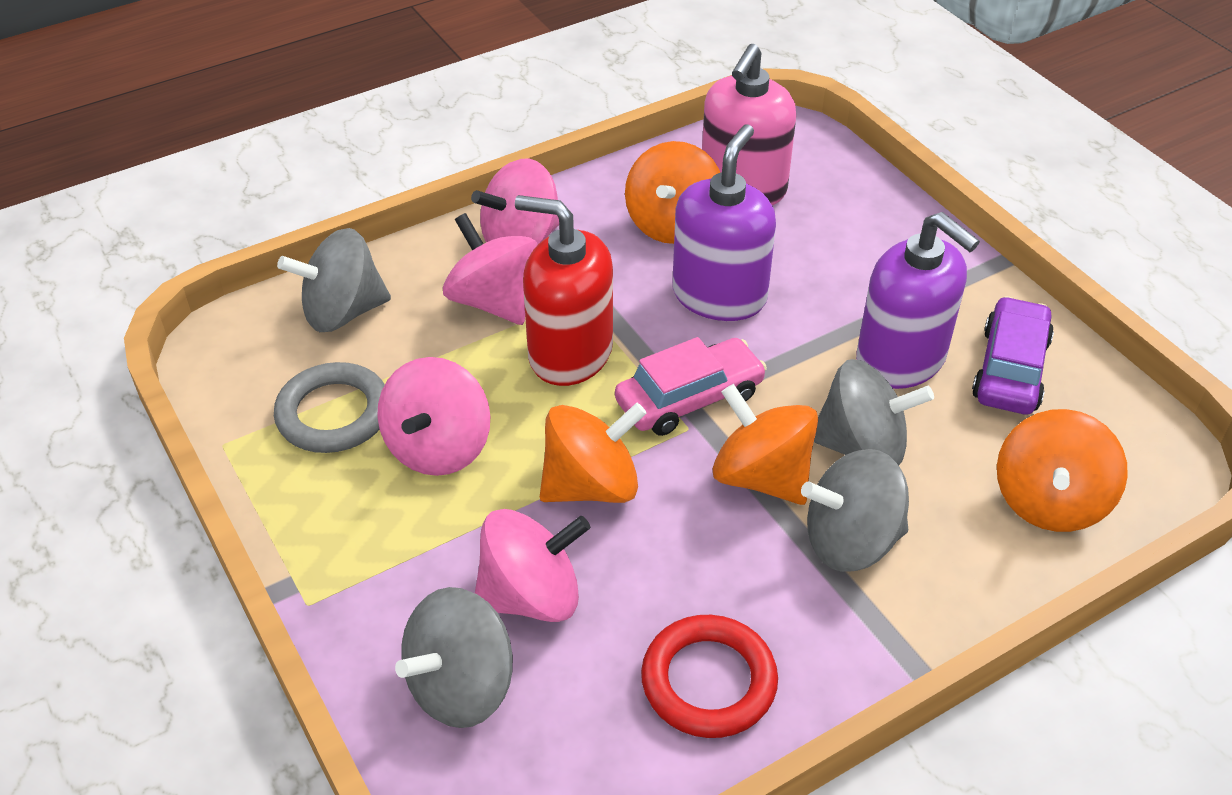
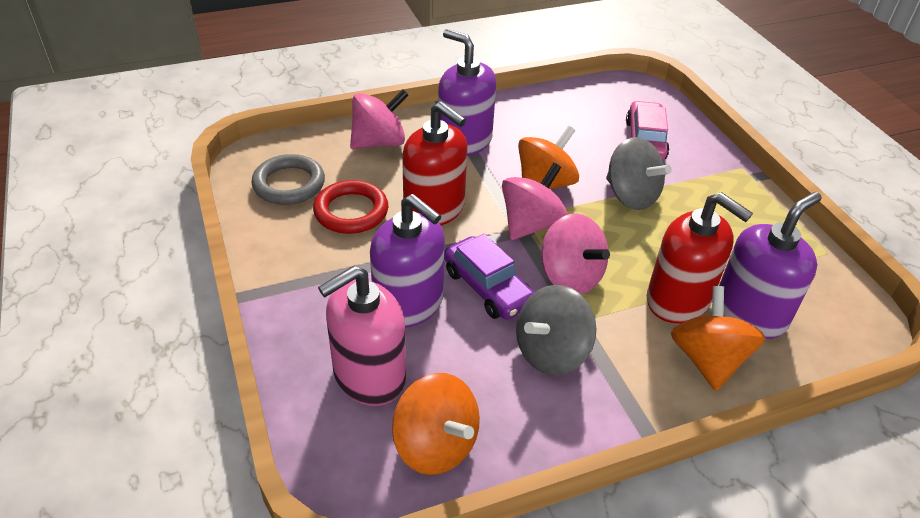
grey spinning top: 4 -> 2
orange spinning top: 4 -> 3
pink spinning top: 4 -> 3
purple soap dispenser: 2 -> 3
red soap dispenser: 1 -> 2

